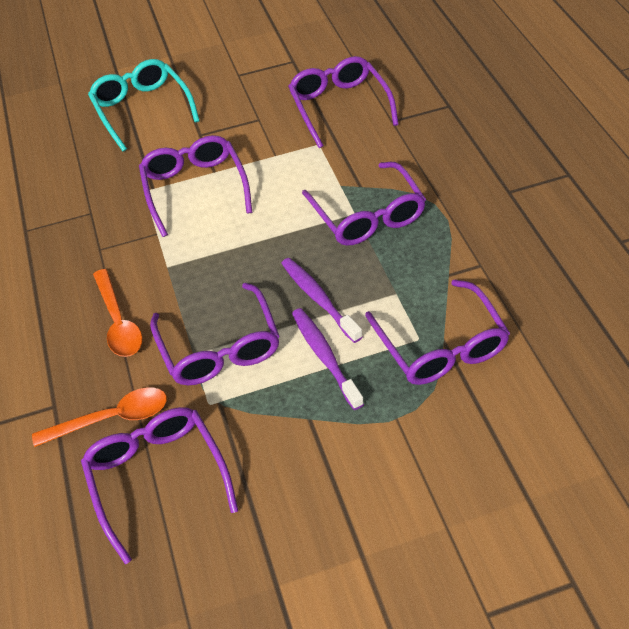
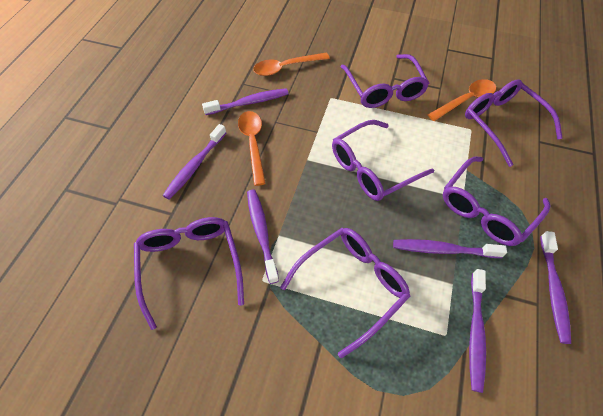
orange spoon: 2 -> 3
purple toothbrush: 2 -> 6
turquoise glasses: 1 -> 0

